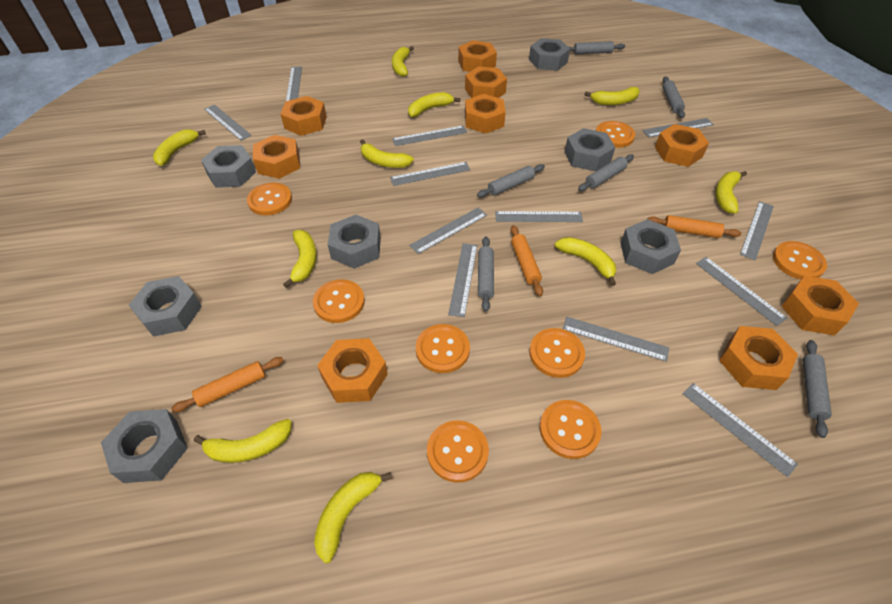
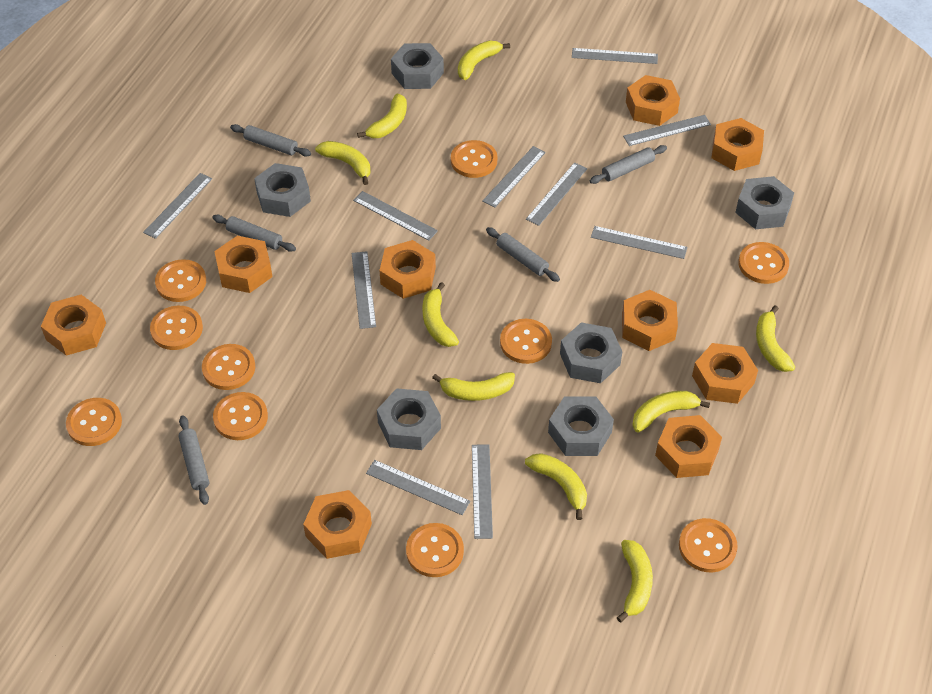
grey nut: 7 -> 6
grey rolling pin: 6 -> 5
grey ruler: 12 -> 10
orange button: 8 -> 10
orange rolling pin: 3 -> 0
yellow banana: 10 -> 9

